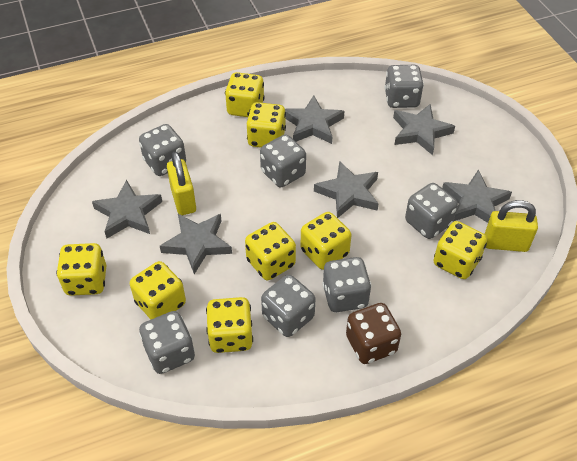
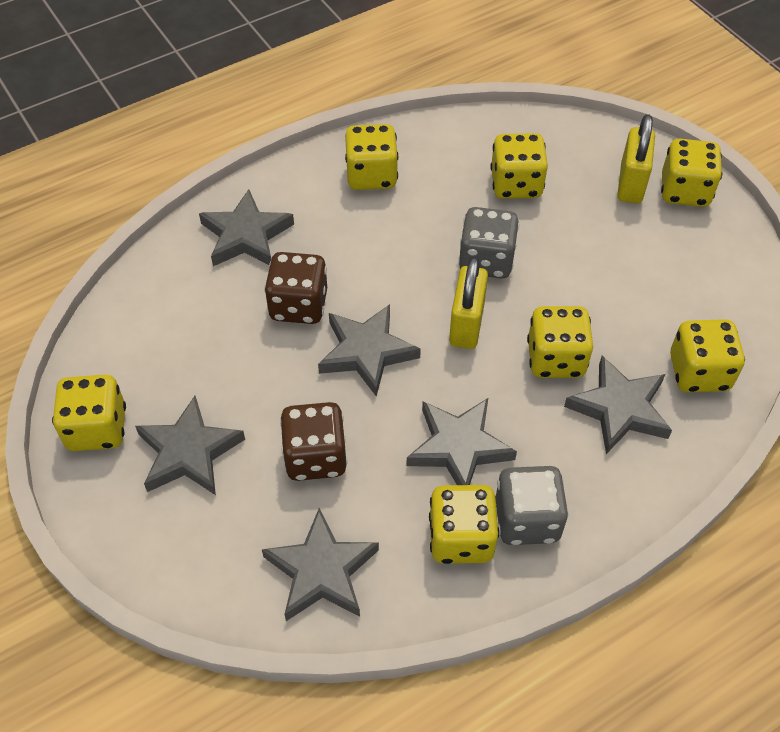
brown dice: 1 -> 2
grey dice: 7 -> 2
yellow dice: 8 -> 7

